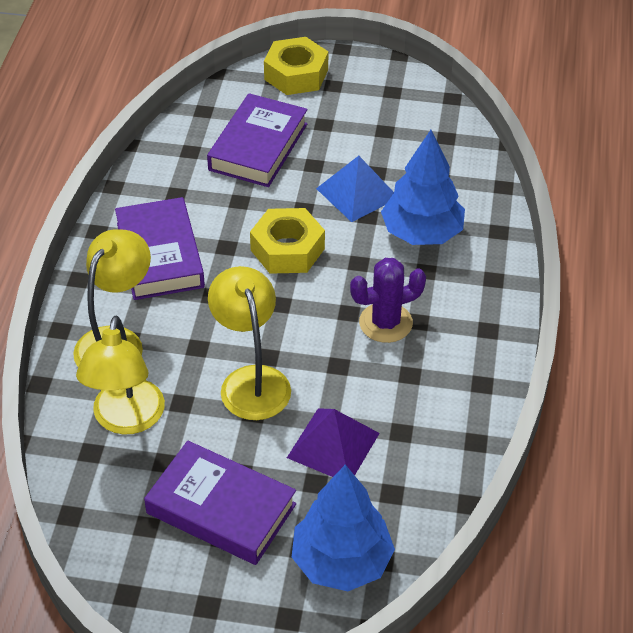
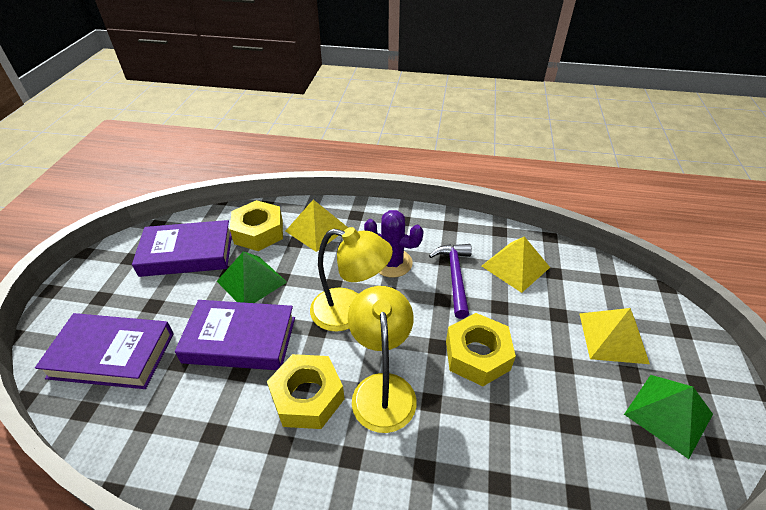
blue pyramid: 1 -> 0
blue tree: 2 -> 0
green pyramid: 0 -> 2
purple hammer: 0 -> 1
purple pyramid: 1 -> 0
yellow lamp: 3 -> 2
yellow nut: 2 -> 3
yellow pyramid: 0 -> 3

